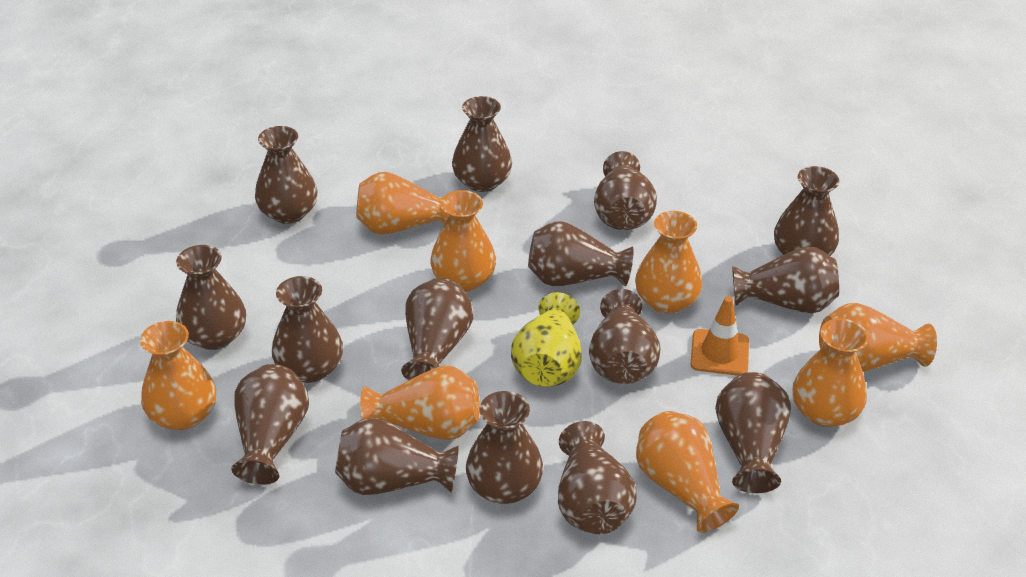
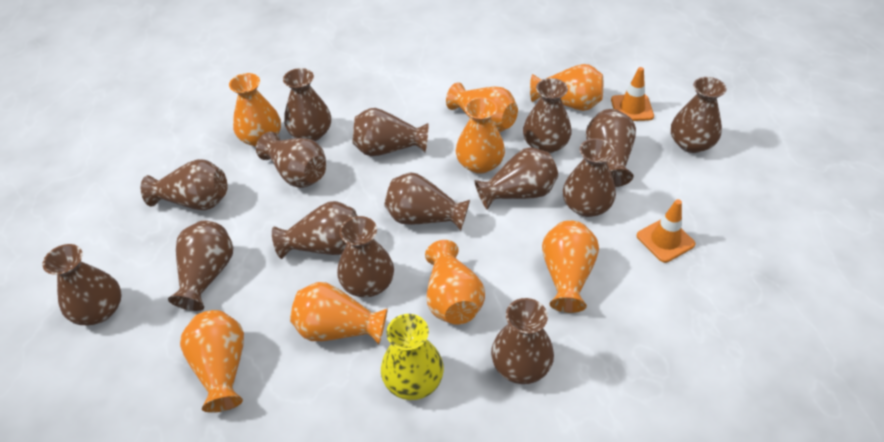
orange traffic cone: 1 -> 2

